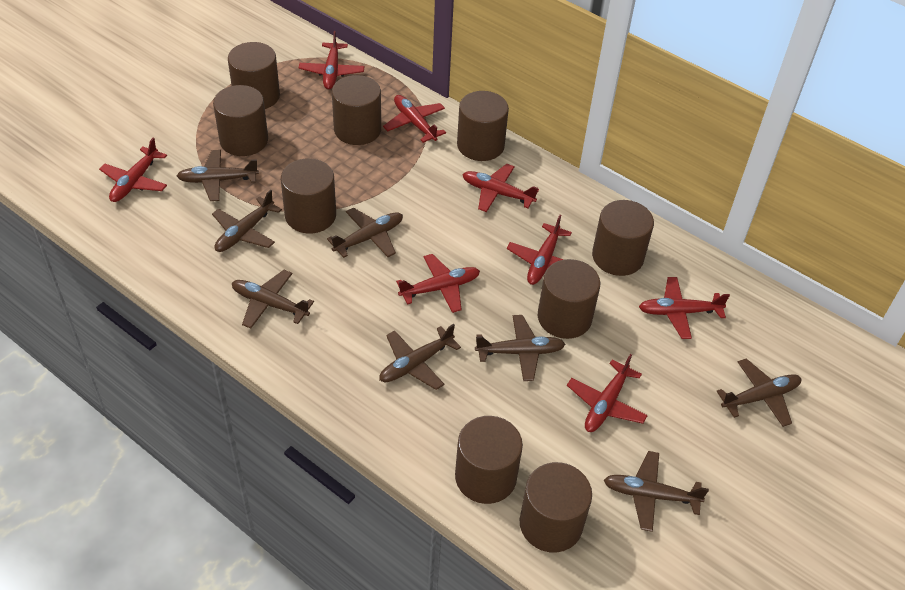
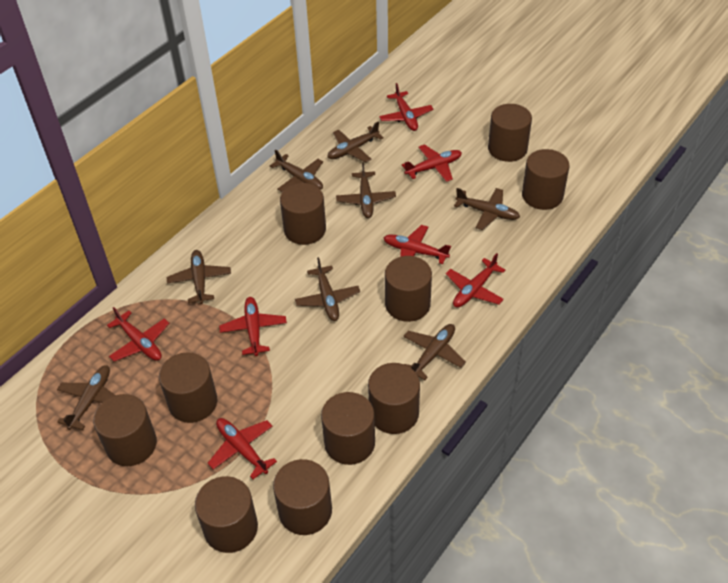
brown cylinder: 9 -> 10
red plane: 8 -> 7

